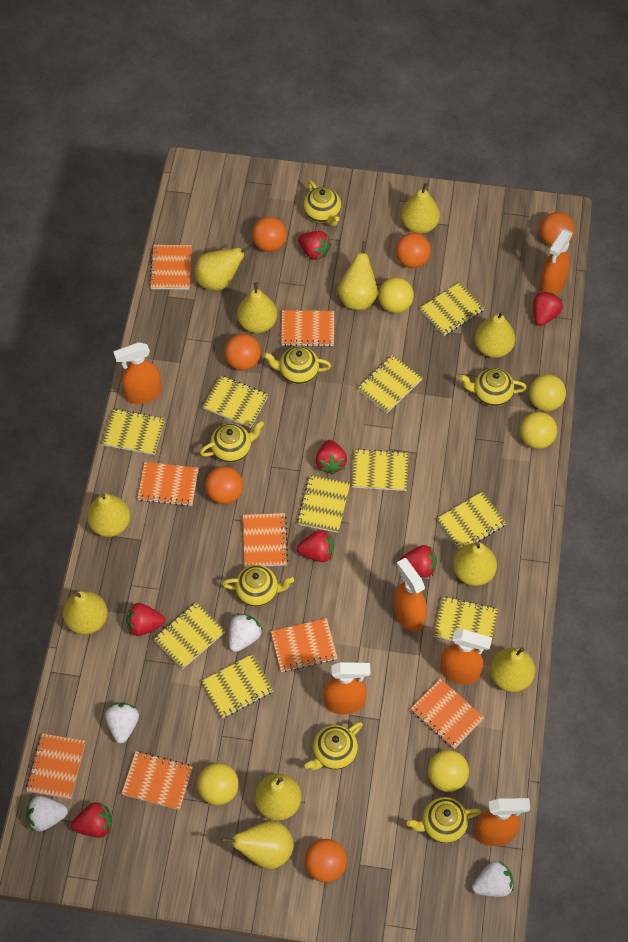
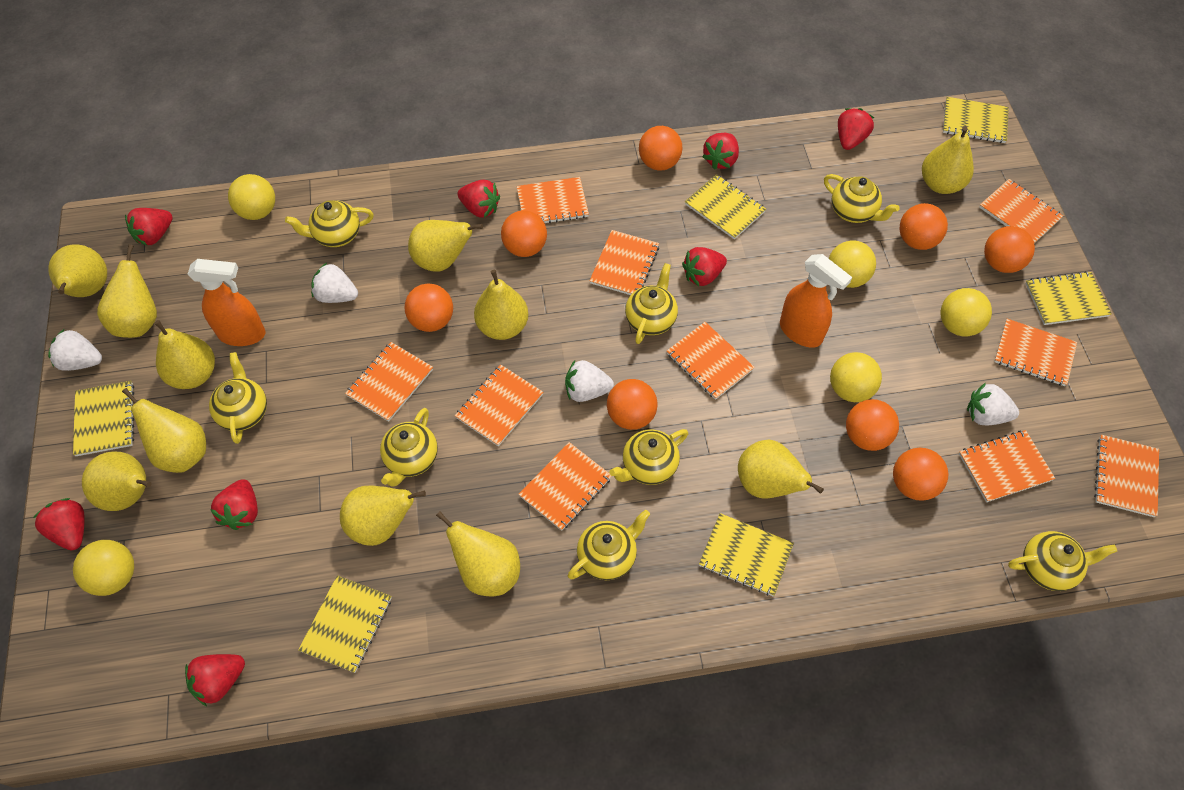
orange ball: 6 -> 8
orange notebook: 8 -> 10
orange spray bottle: 6 -> 2
red strawberry: 7 -> 8
yellow notebook: 10 -> 6
yellow teapot: 7 -> 8

